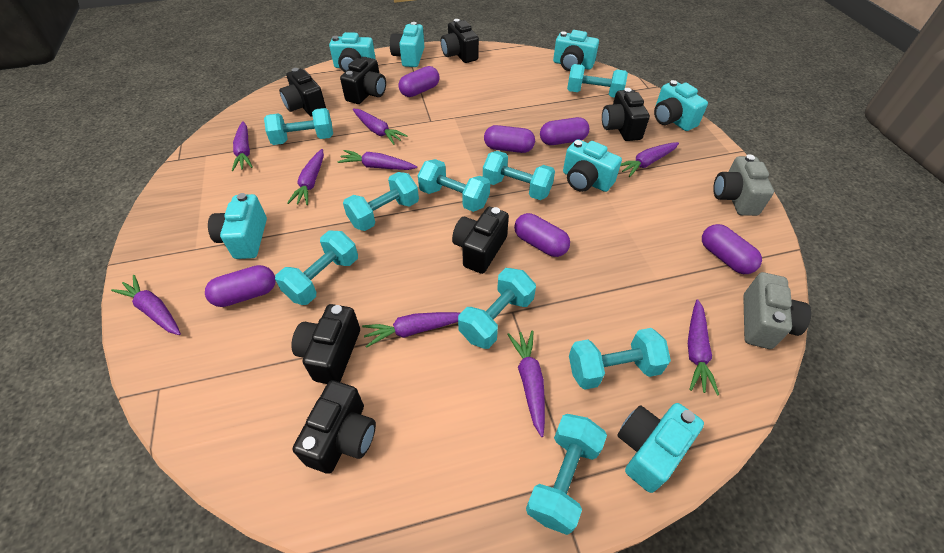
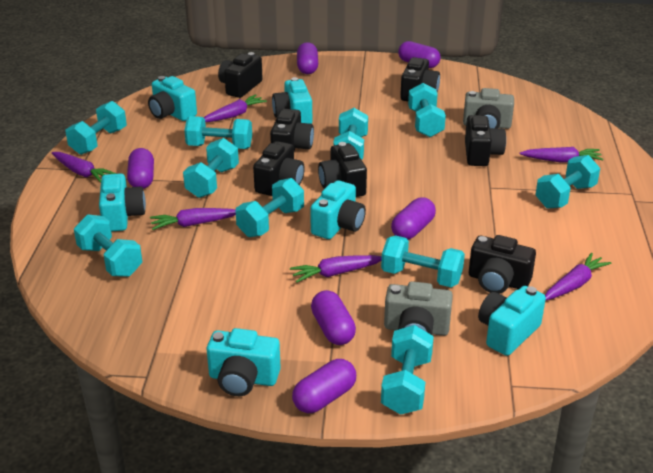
purple carrot: 9 -> 6
turquoise camera: 7 -> 6
turquoise dumbbell: 9 -> 10

